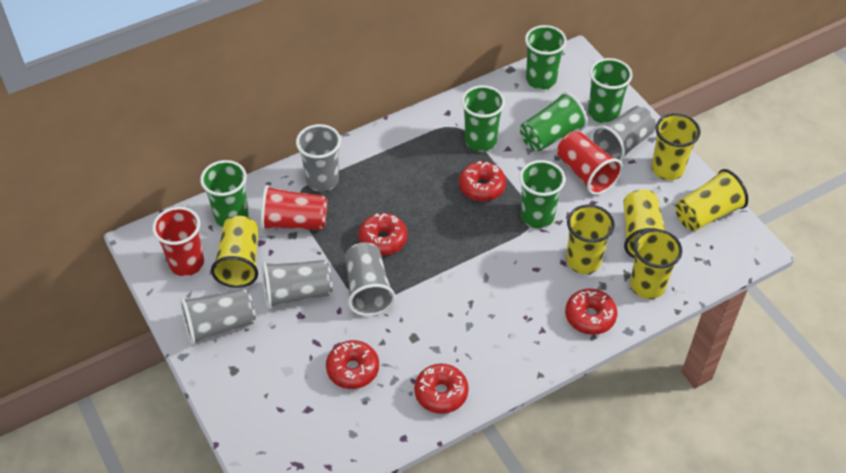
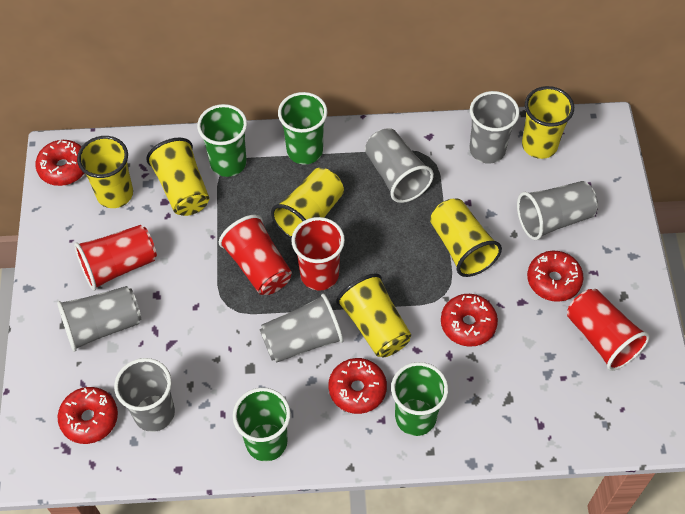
green cup: 6 -> 4
grey cup: 5 -> 6
red cup: 3 -> 4

